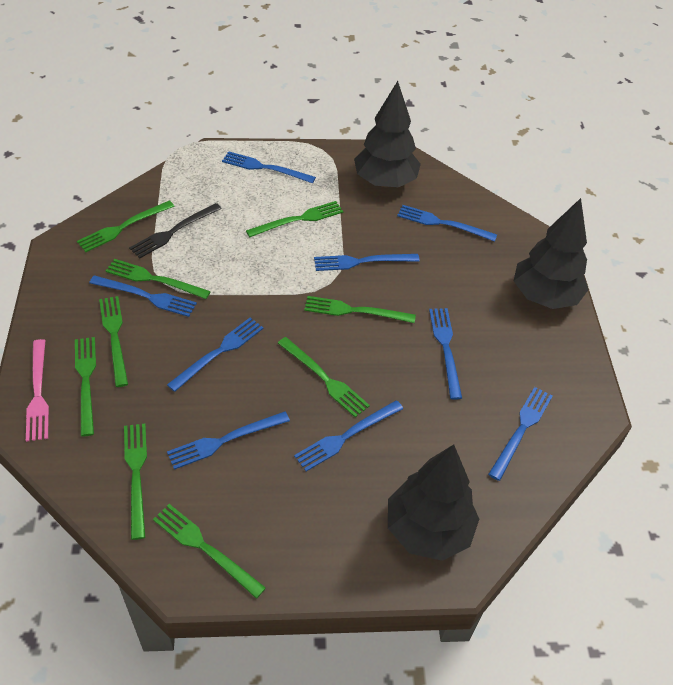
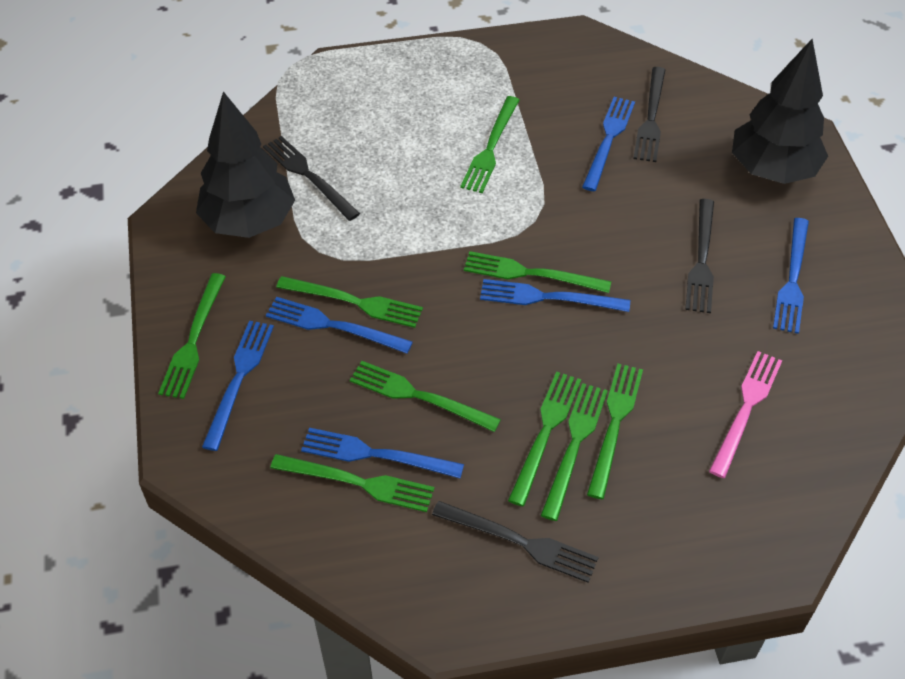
black fork: 1 -> 4
black tree: 3 -> 2
blue fork: 9 -> 6

